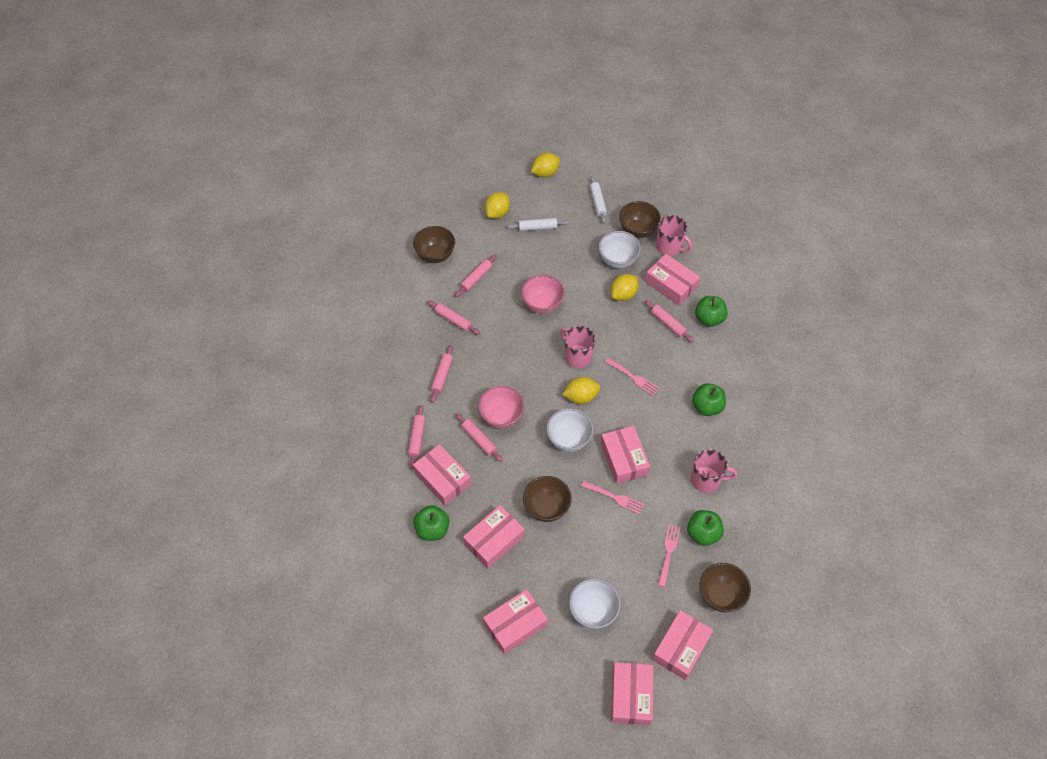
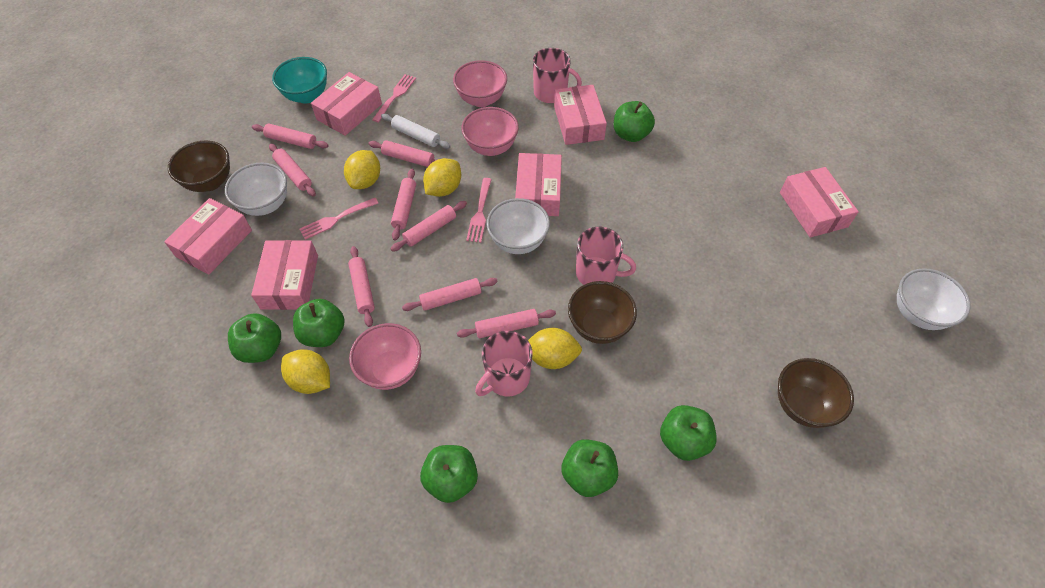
brown bowl: 4 -> 3
green apple: 4 -> 6
pink bowl: 2 -> 3
pink box: 7 -> 6
pink rolling pin: 6 -> 8
turquoise bowl: 0 -> 1
white rolling pin: 2 -> 1

